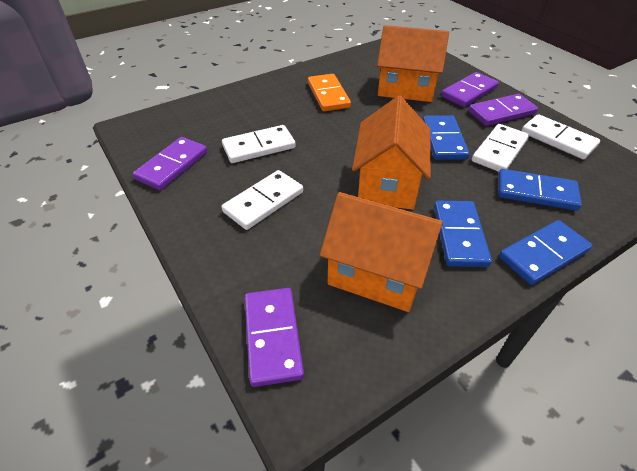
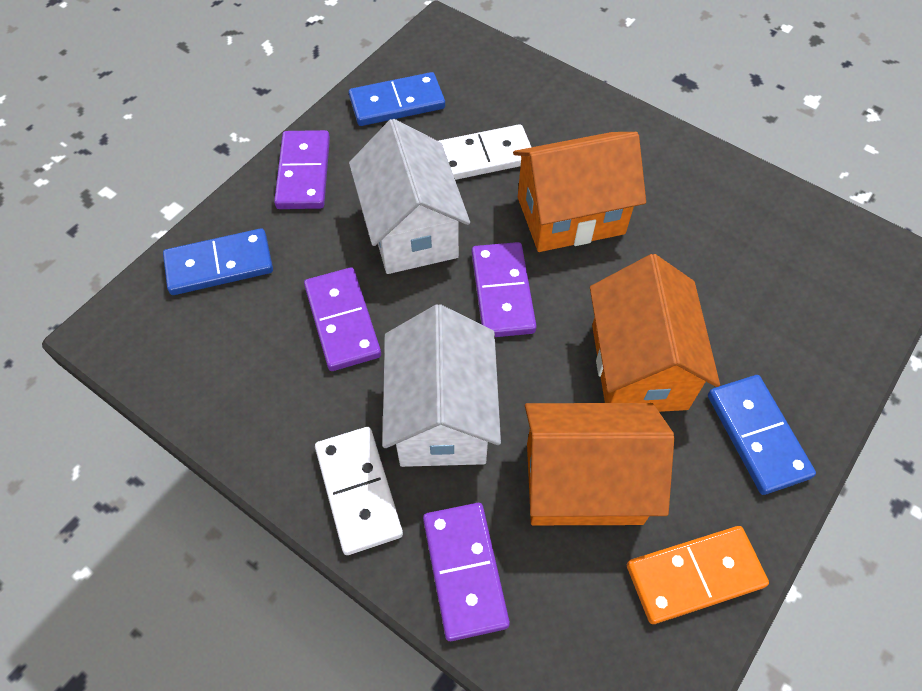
blue domino: 4 -> 3
white domino: 4 -> 2
white house: 0 -> 2

